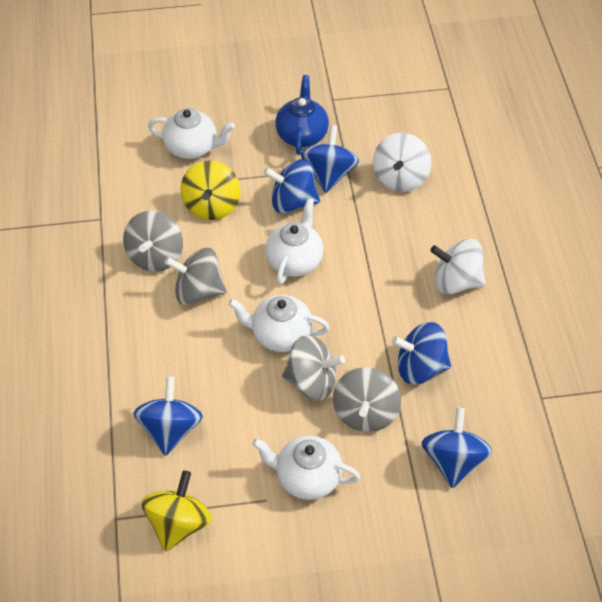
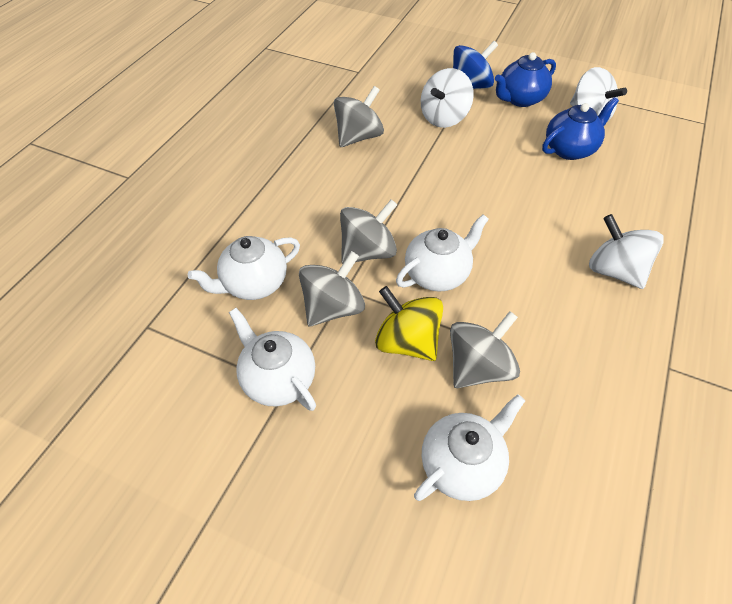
blue spinning top: 5 -> 1
blue teapot: 1 -> 2
white spinning top: 2 -> 3
yellow spinning top: 2 -> 1

